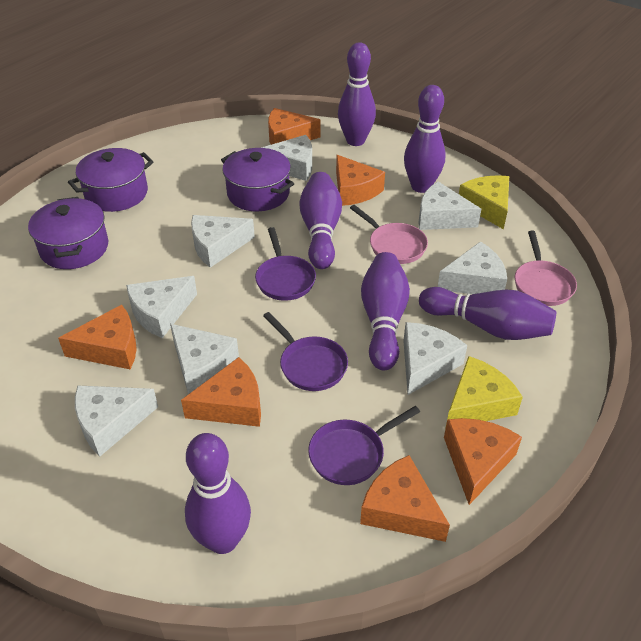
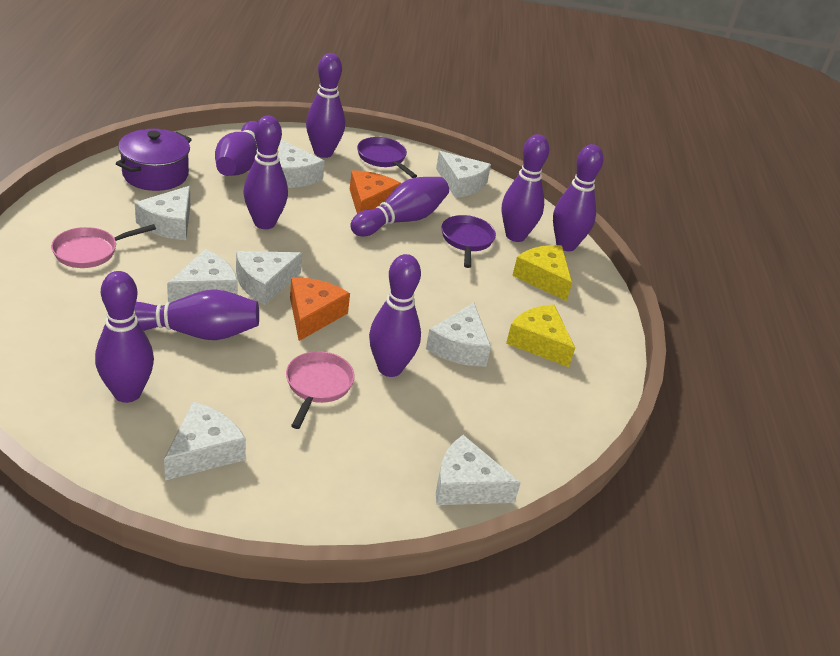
orange cheese: 6 -> 2
purple bowling pin: 6 -> 9
purple pan: 3 -> 2
purple pot: 3 -> 1

